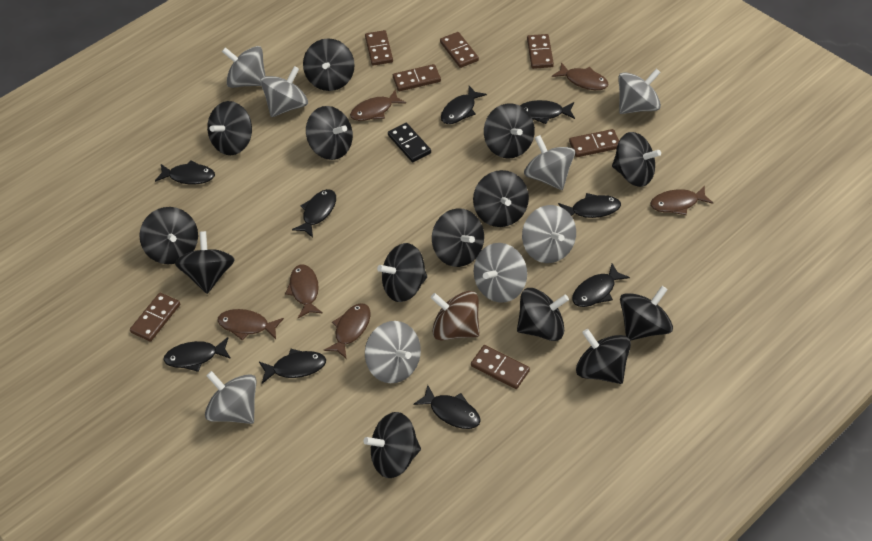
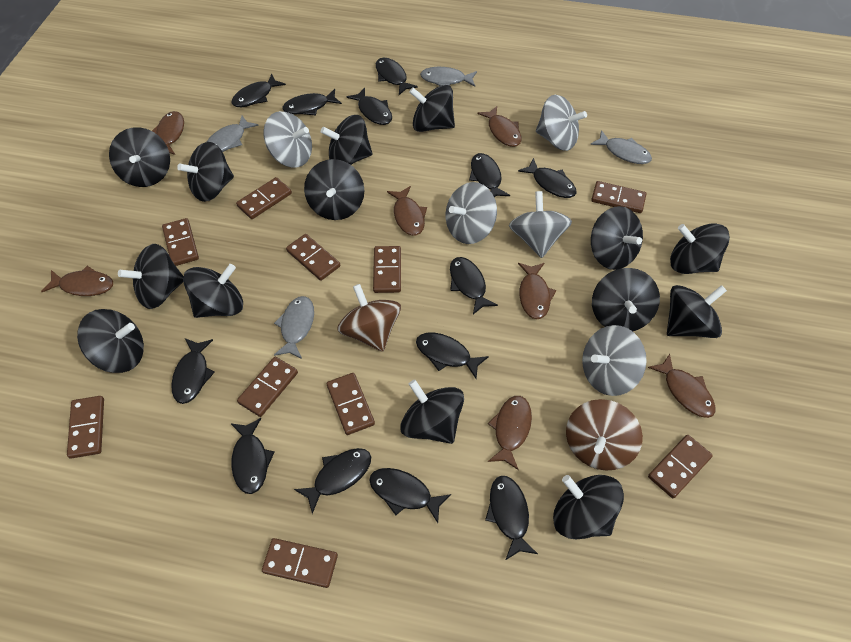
black domino: 1 -> 0
black fish: 9 -> 13
brown domino: 7 -> 10
brown fish: 6 -> 7
brown spinning top: 1 -> 2
grey fish: 0 -> 4
grey spinning top: 8 -> 5

